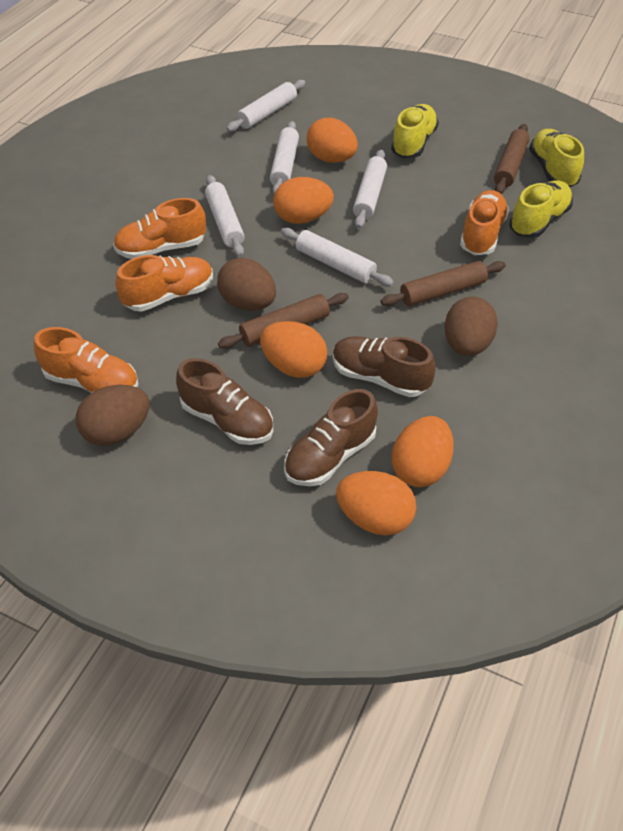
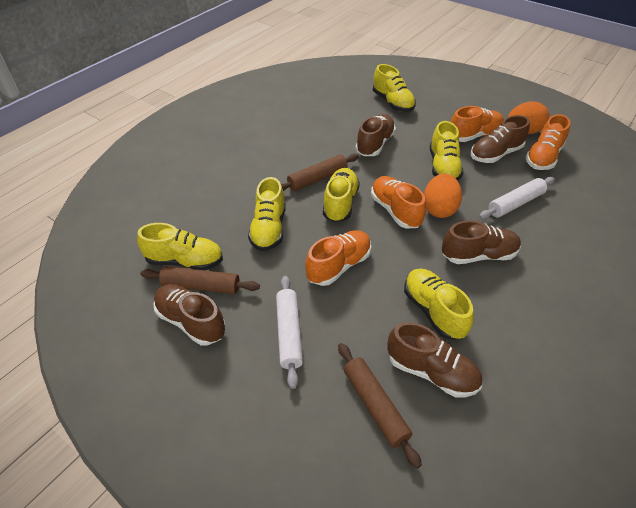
brown egg: 3 -> 0
brown shoe: 3 -> 5
orange egg: 5 -> 2
white rolling pin: 5 -> 2
yellow shoe: 3 -> 6

